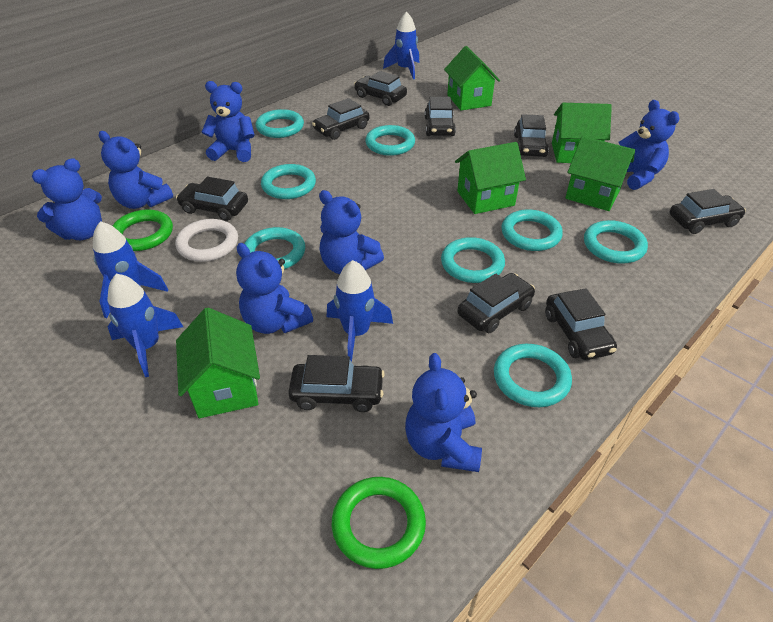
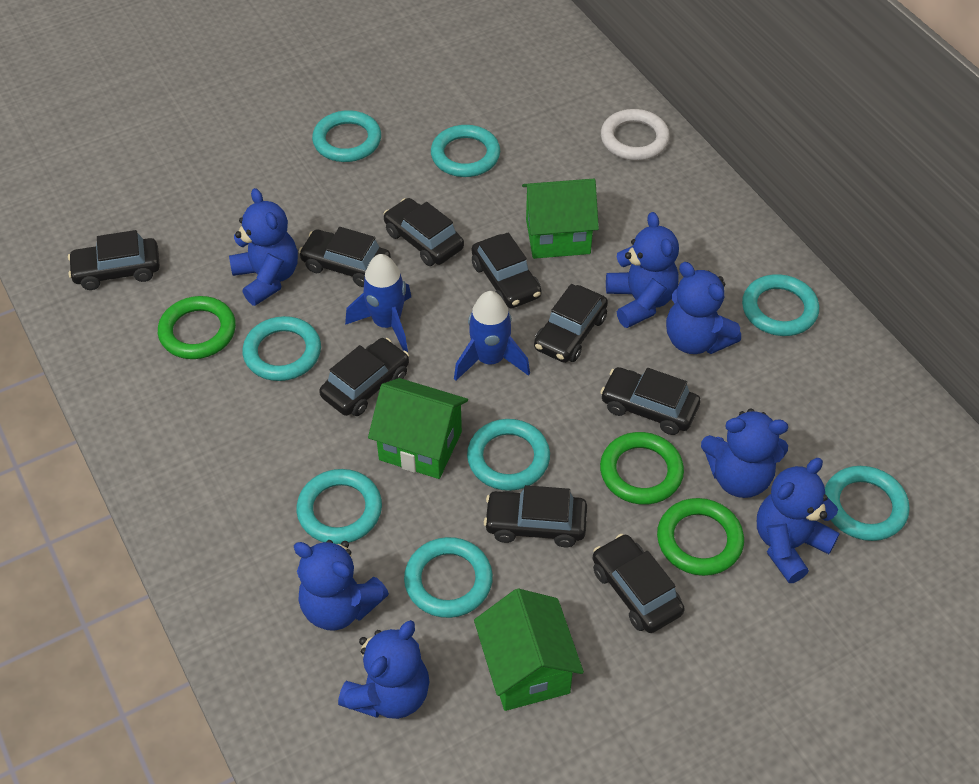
blue rocket: 4 -> 2
green house: 5 -> 3
green ring: 2 -> 3

